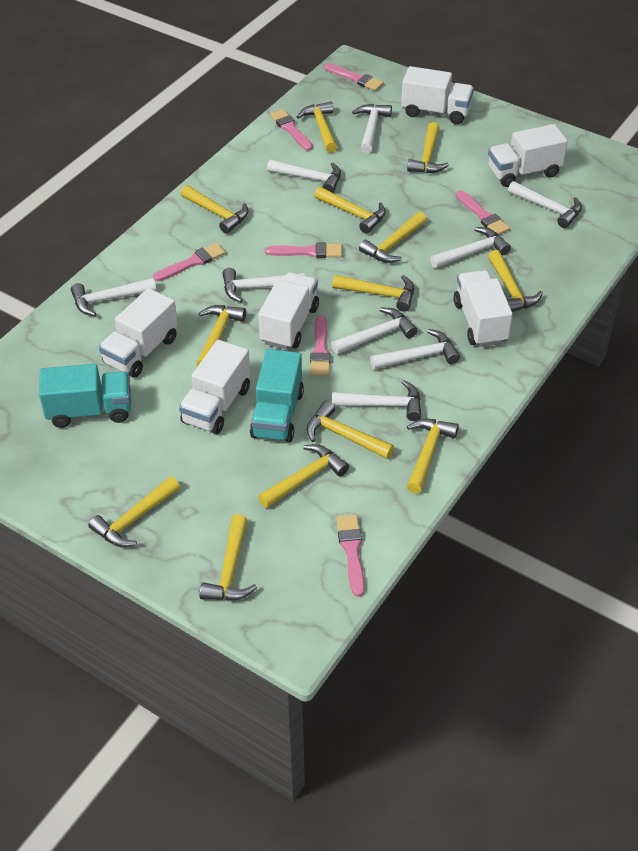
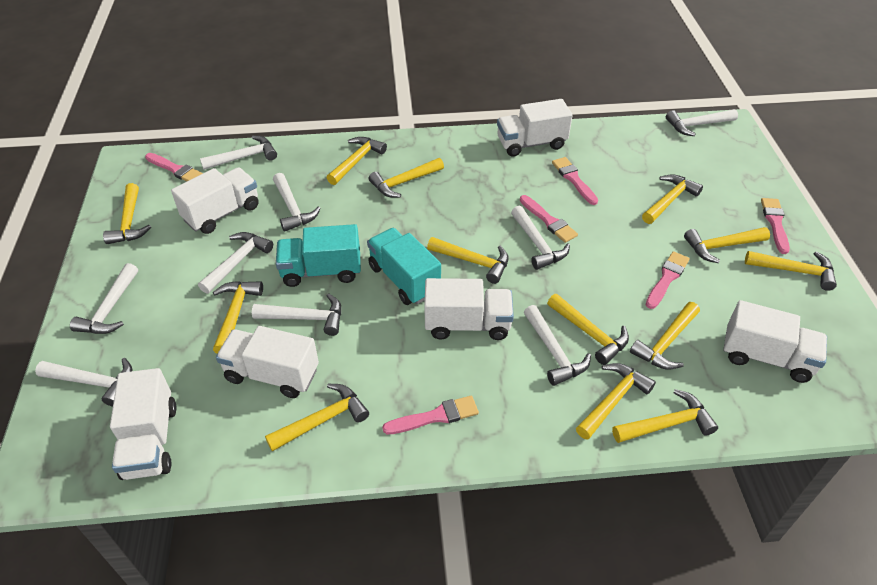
pink brush: 7 -> 6

